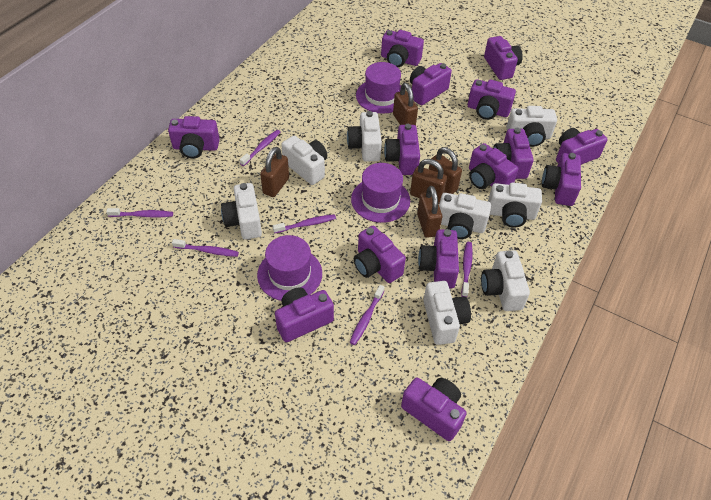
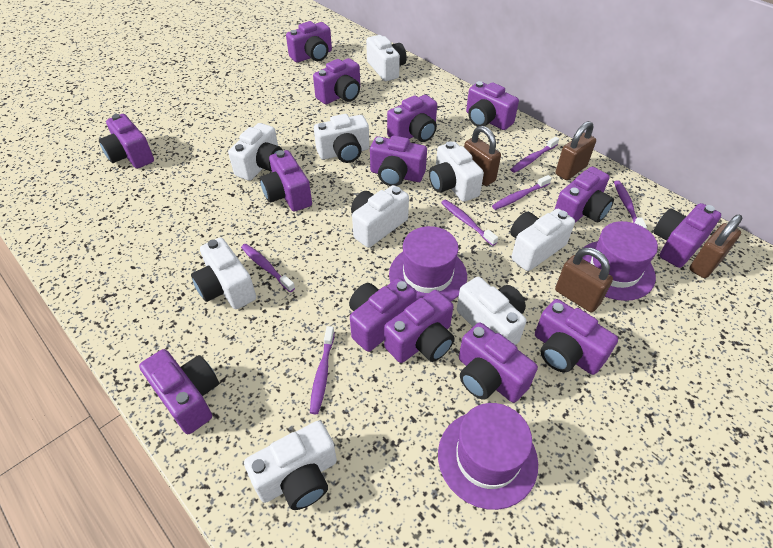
brown padlock: 5 -> 4
white camera: 8 -> 9

